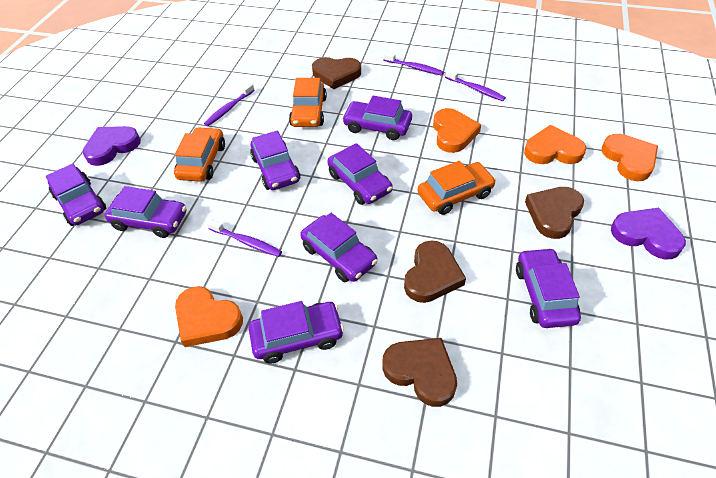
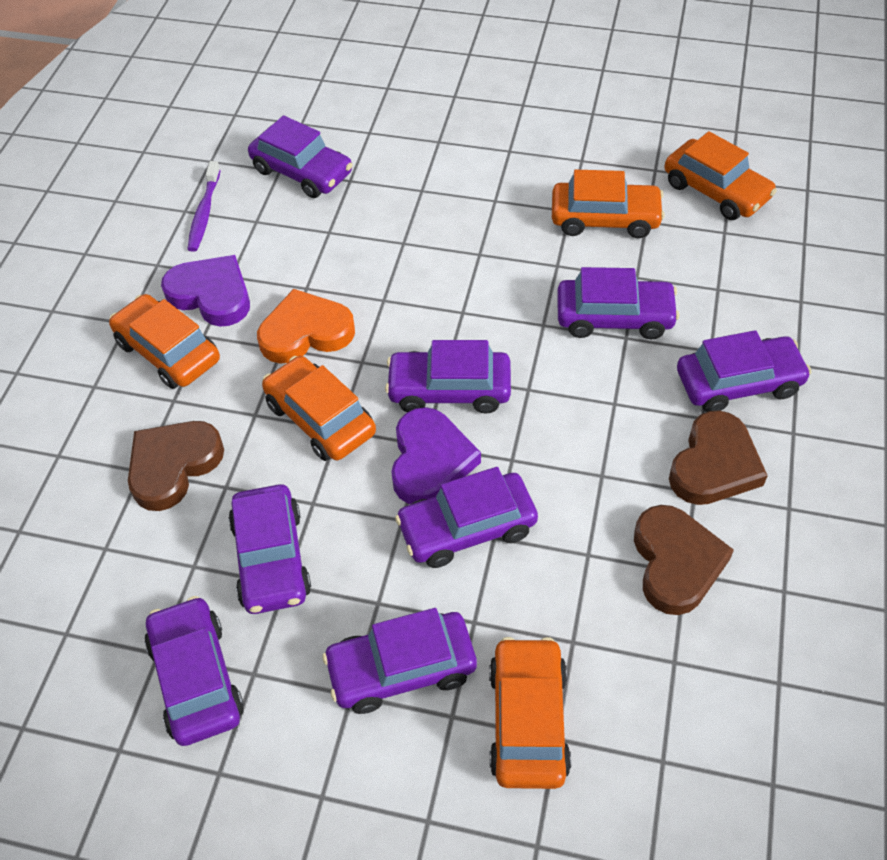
brown heart: 4 -> 3
orange car: 3 -> 5
orange heart: 4 -> 1
purple toothbrush: 4 -> 1

